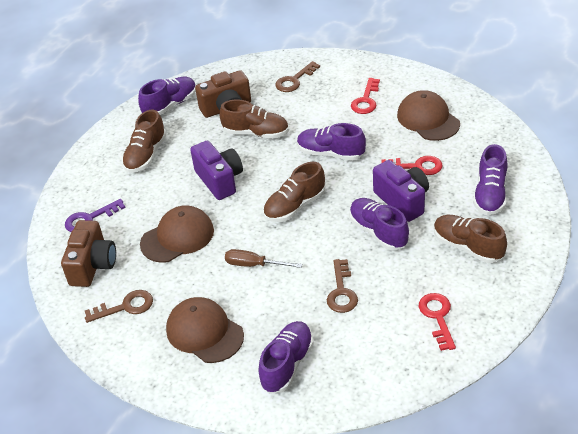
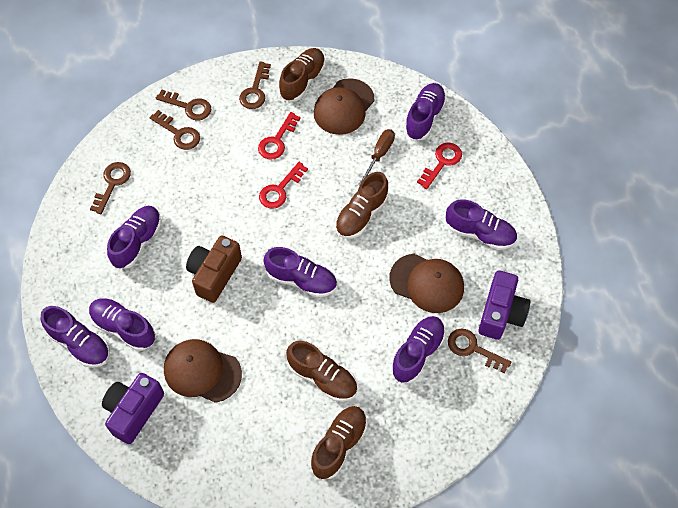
brown camera: 2 -> 1
brown key: 3 -> 5
purple key: 1 -> 0
purple shoe: 5 -> 7

